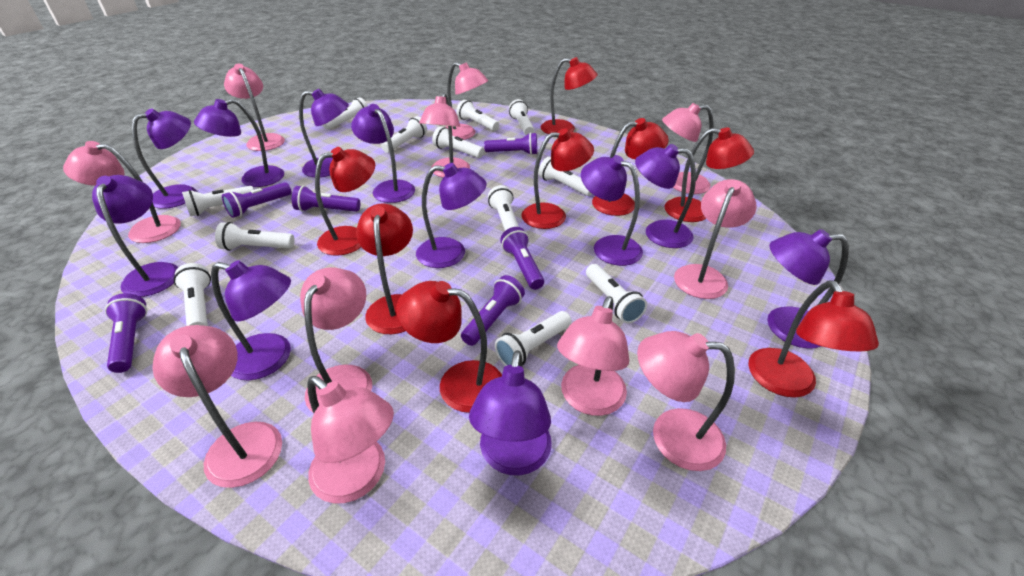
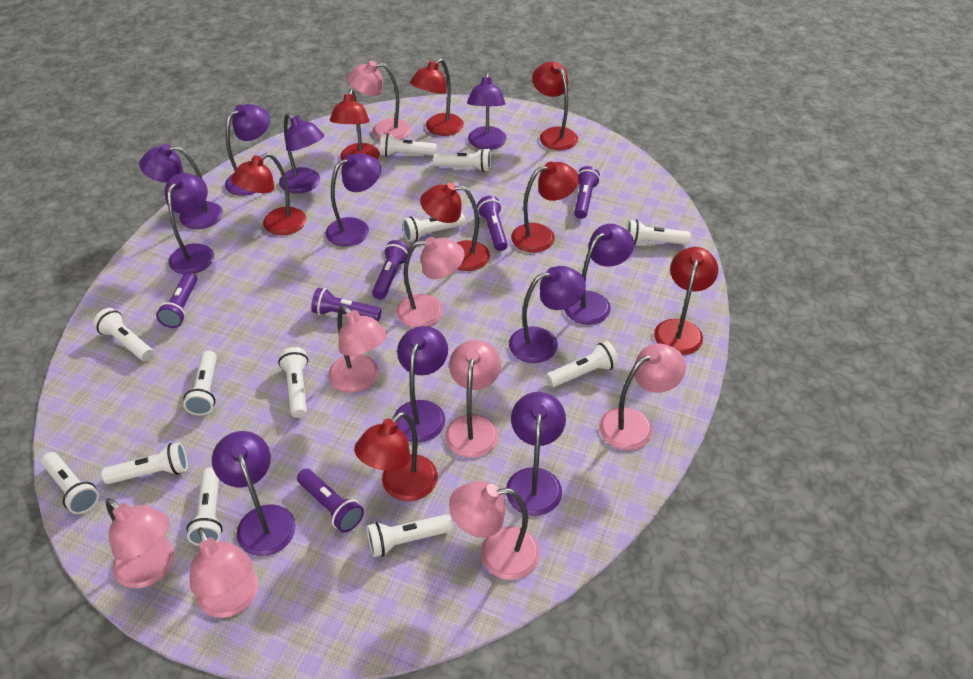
pink lamp: 11 -> 8

